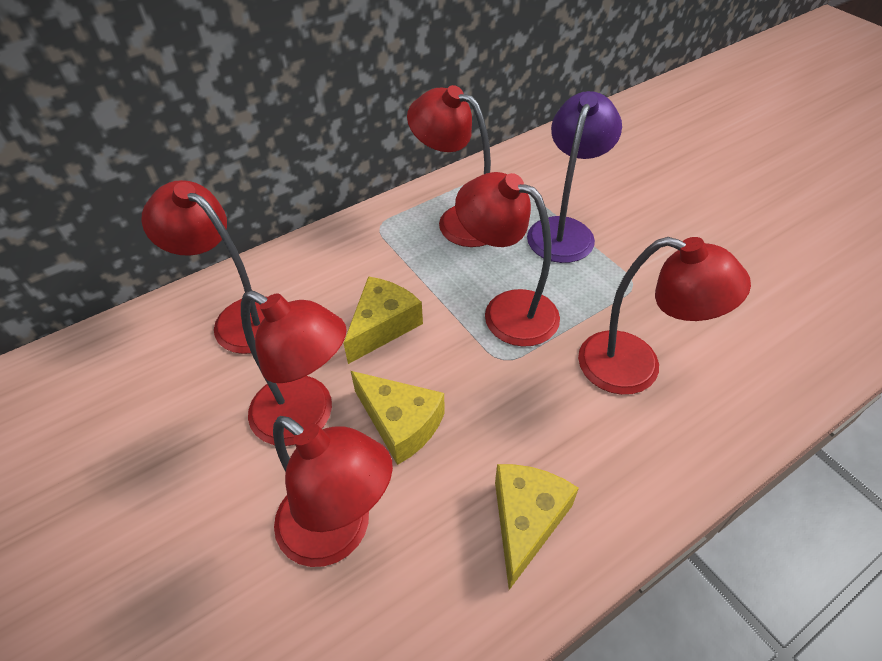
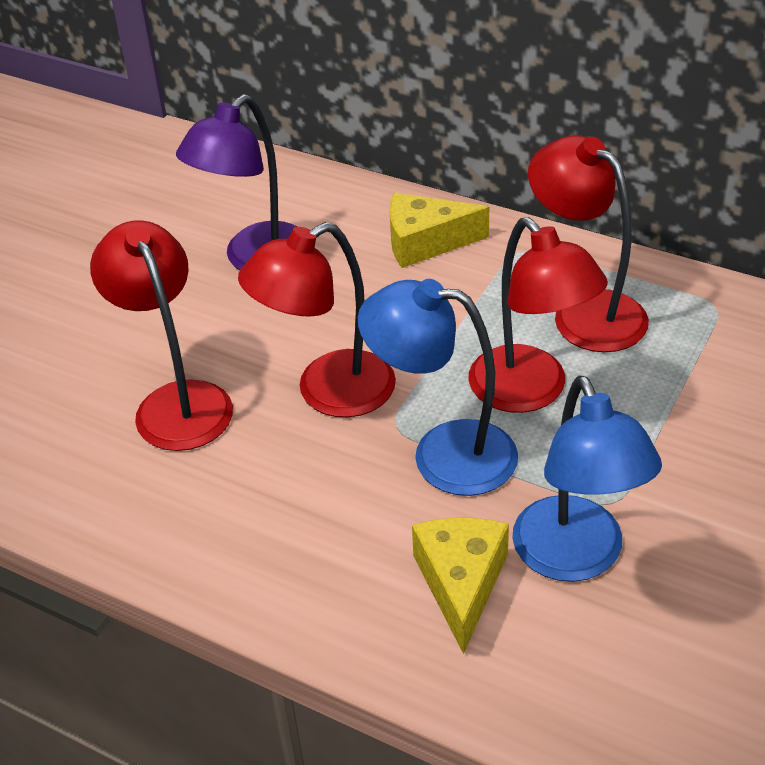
blue lamp: 0 -> 2
red lamp: 6 -> 4
yellow cheese: 3 -> 2

